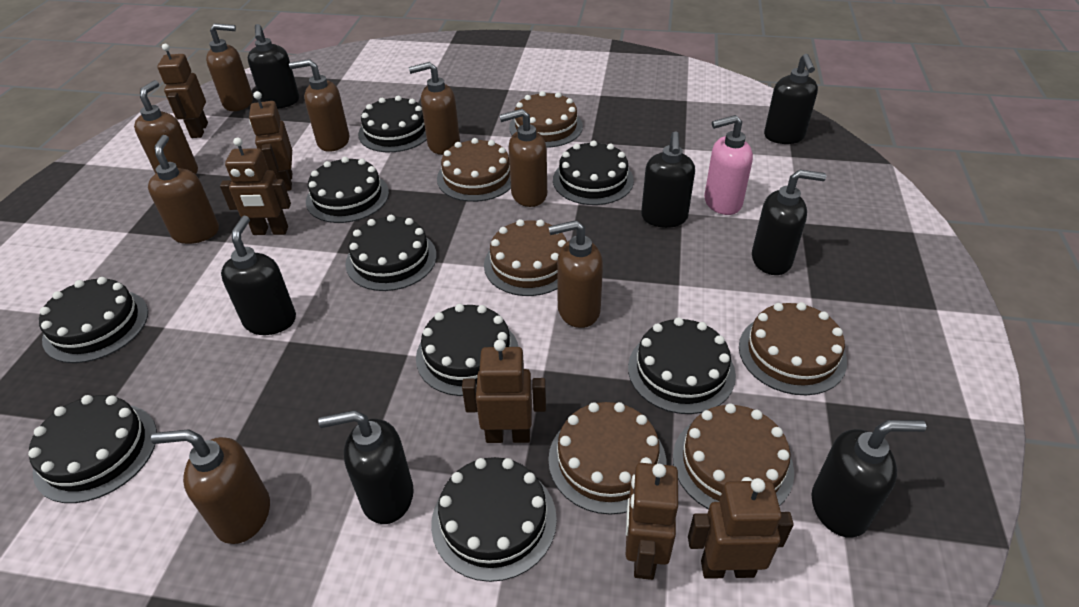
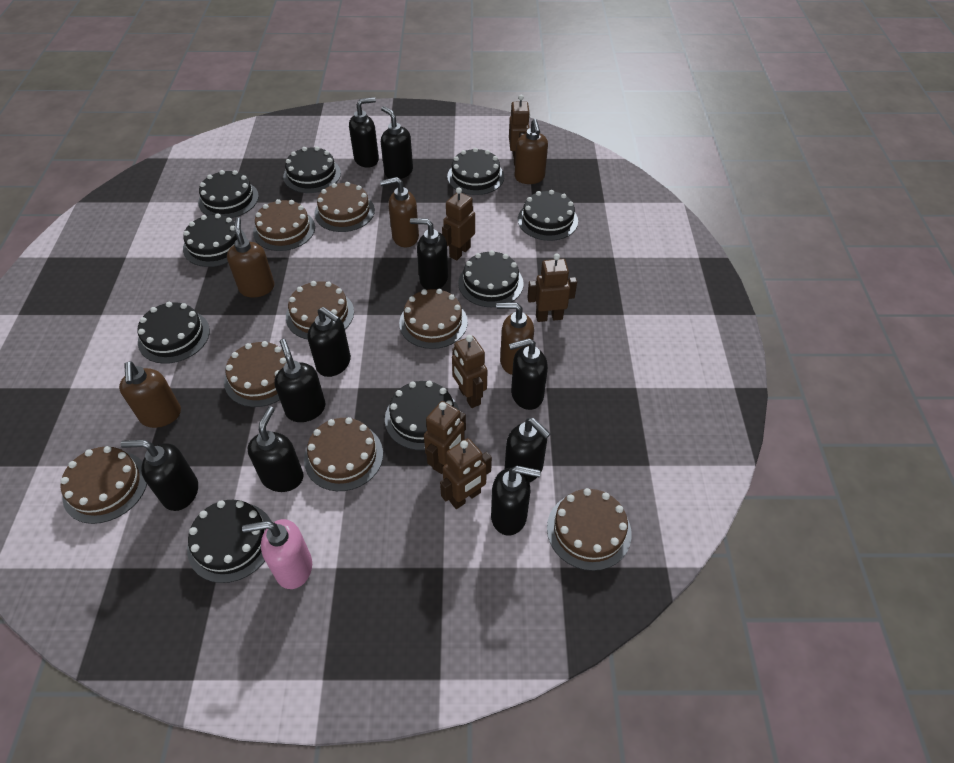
black soap dispenser: 7 -> 10
brown cake: 6 -> 8
brown soap dispenser: 8 -> 5

